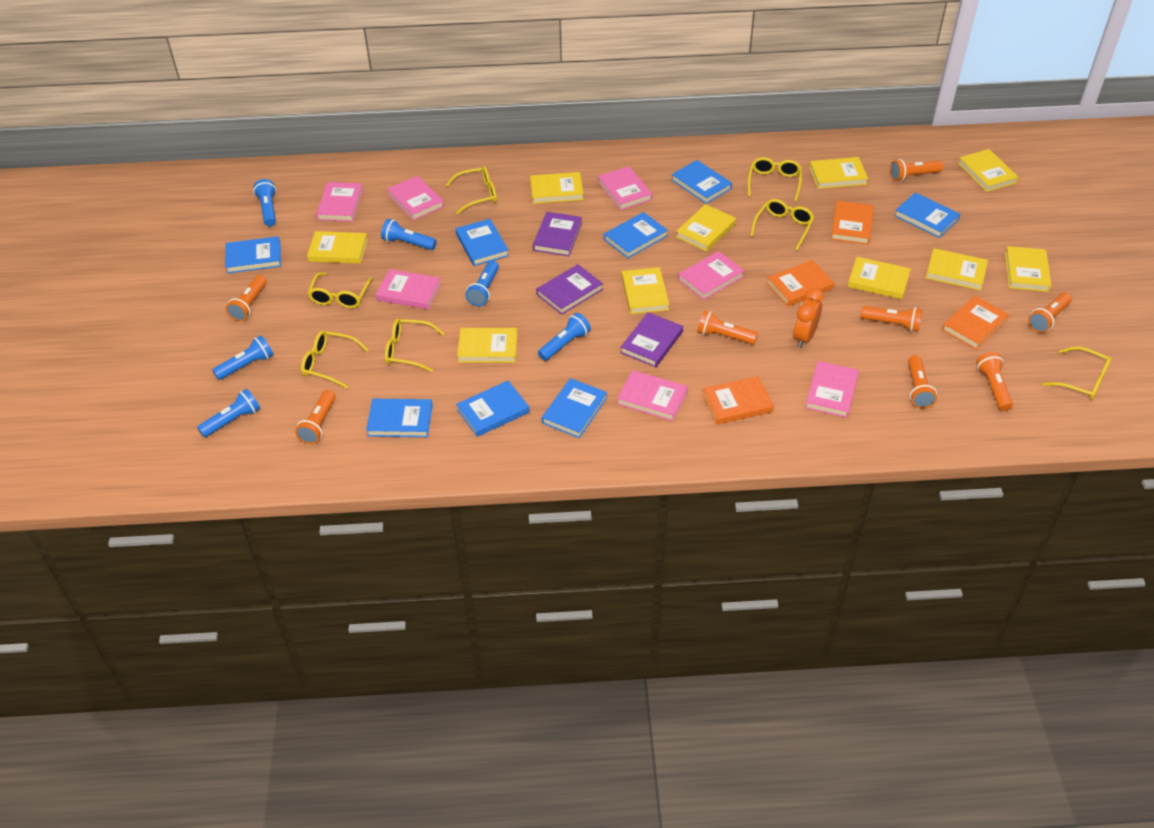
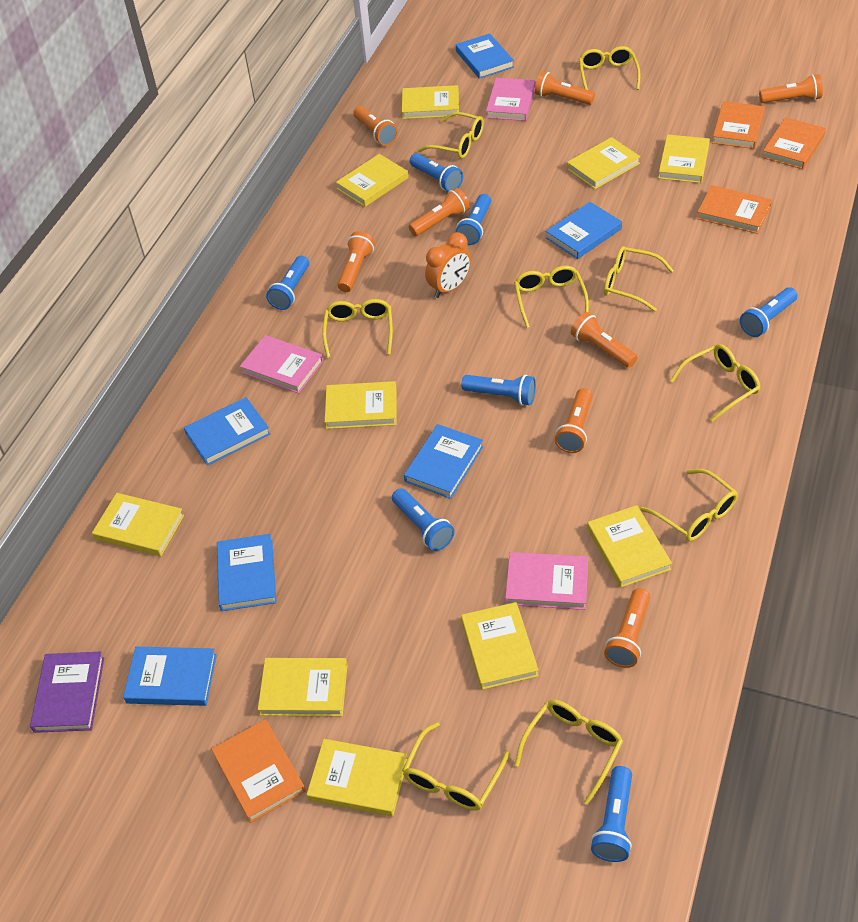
blue book: 8 -> 6
blue flashlight: 6 -> 7
pink book: 7 -> 3
purple book: 3 -> 1
yellow glasses: 7 -> 9

